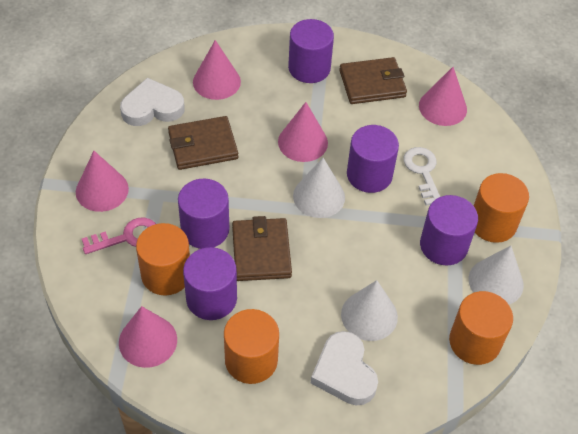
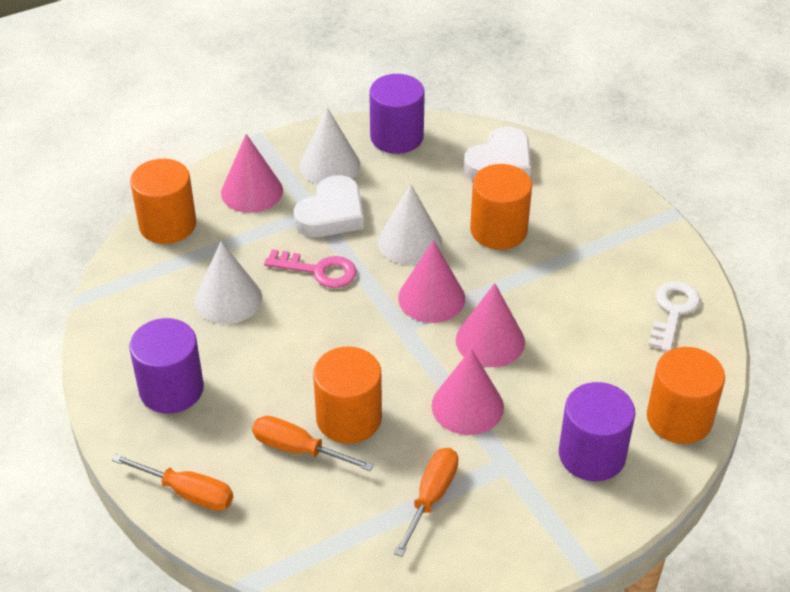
brown wallet: 3 -> 0
orange screwdriver: 0 -> 3
pink cone: 5 -> 4
purple cylinder: 5 -> 3

